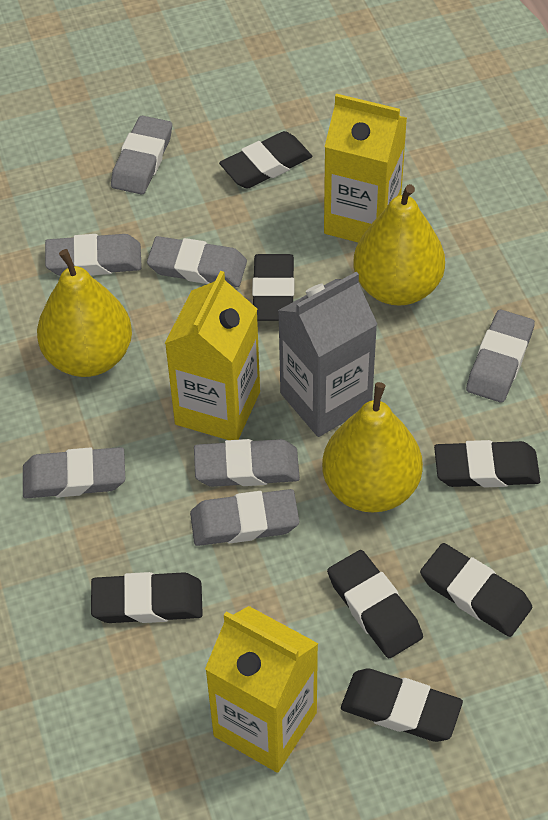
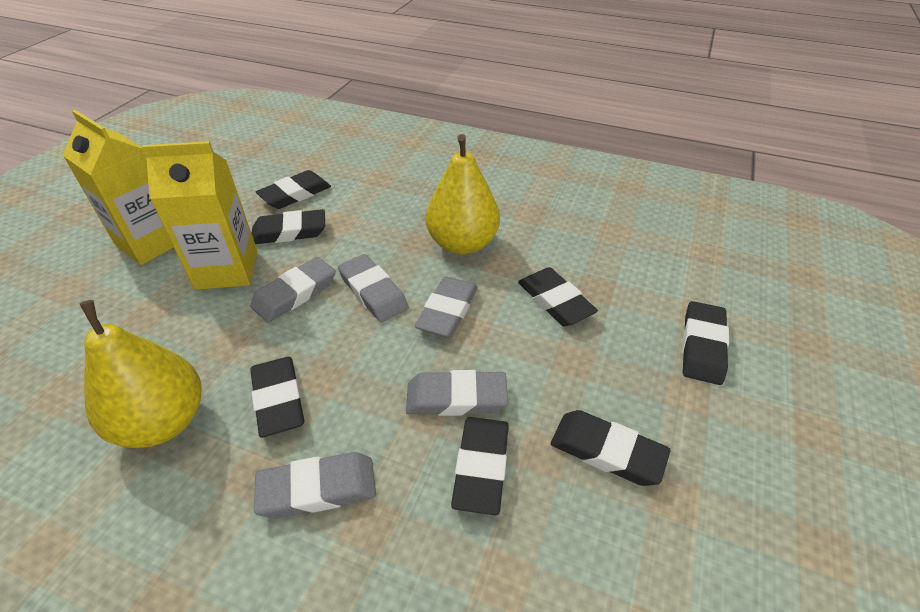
grey carton: 1 -> 0
grey eraser: 7 -> 5
yellow carton: 3 -> 2
yellow pear: 3 -> 2

